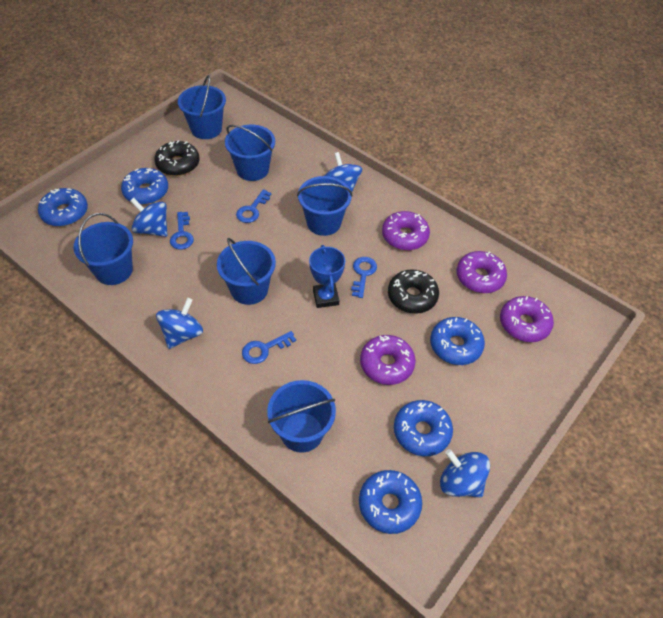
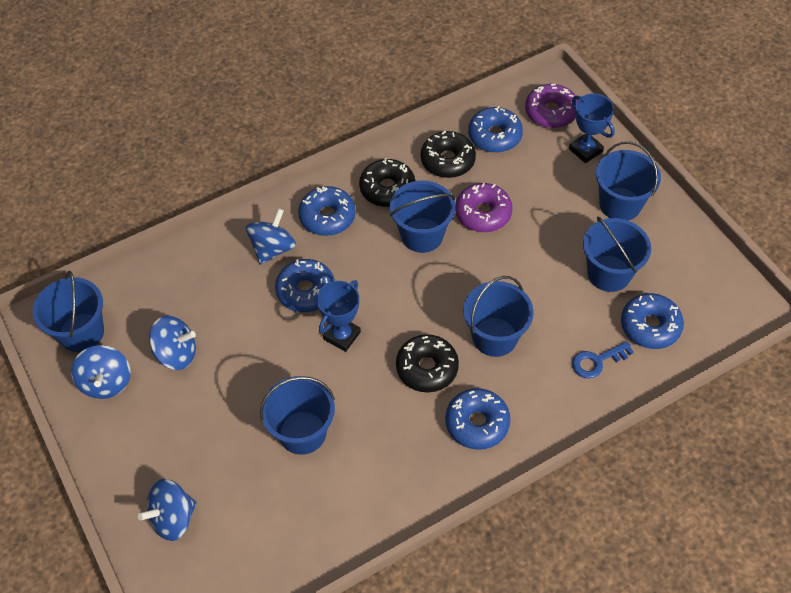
black donut: 2 -> 3
blue key: 4 -> 1
blue trophy: 1 -> 2
purple donut: 4 -> 2

